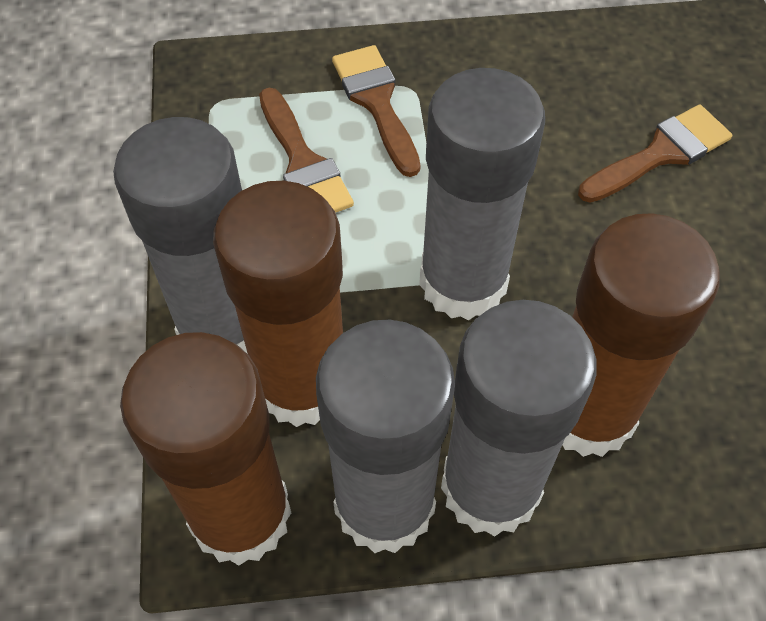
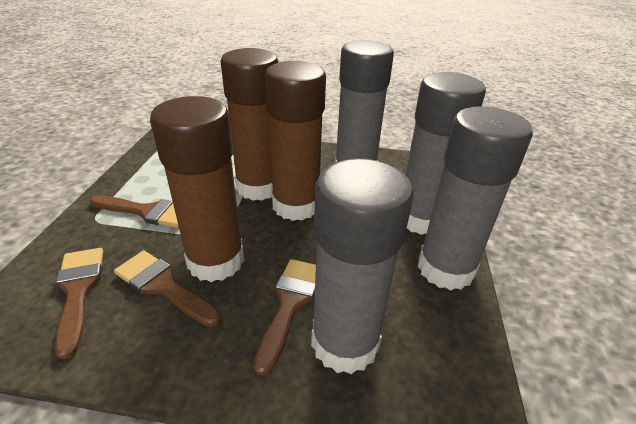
brown brush: 3 -> 4

